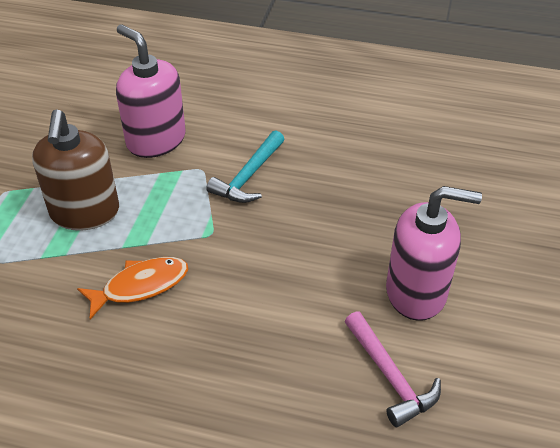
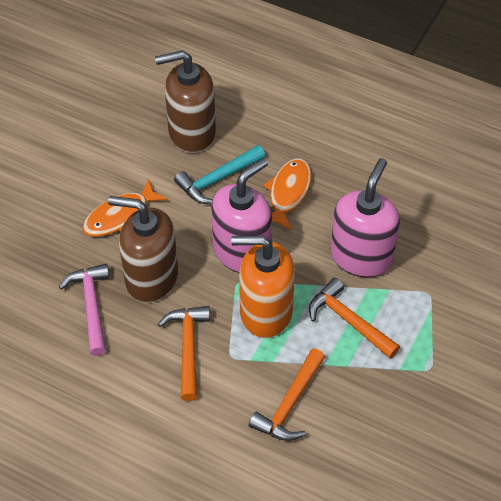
brown soap dispenser: 1 -> 2
orange fish: 1 -> 2
orange hammer: 0 -> 3
orange soap dispenser: 0 -> 1

